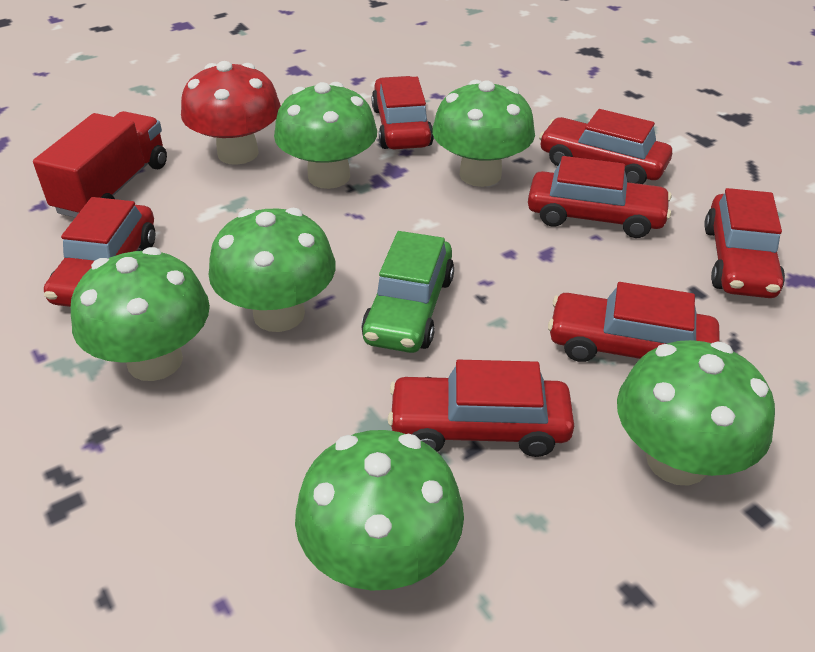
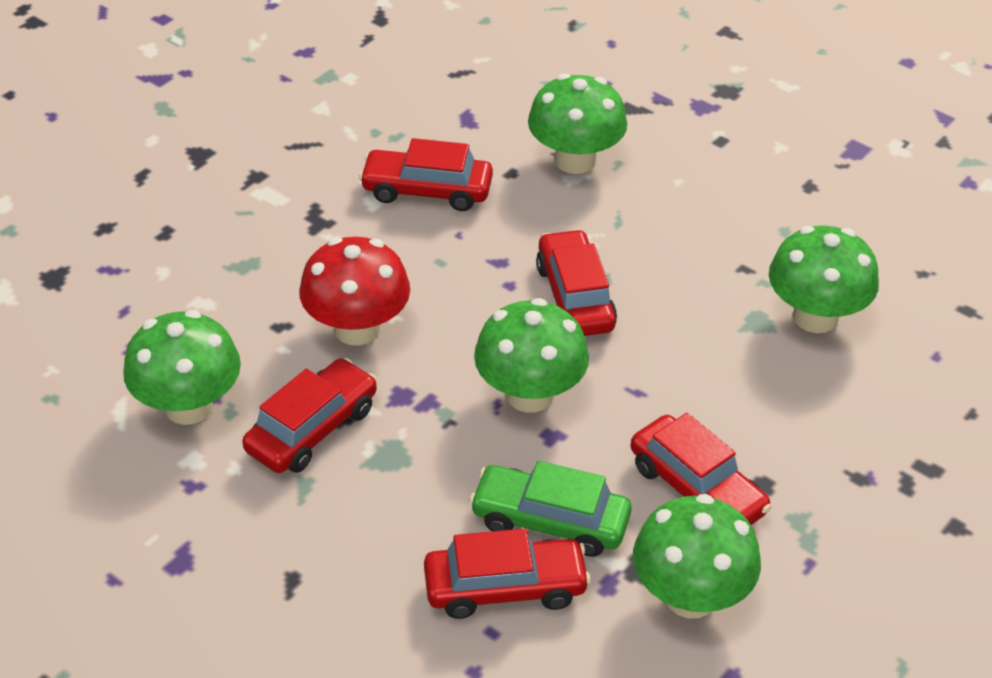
green mushroom: 6 -> 5
red car: 7 -> 5
red truck: 1 -> 0

